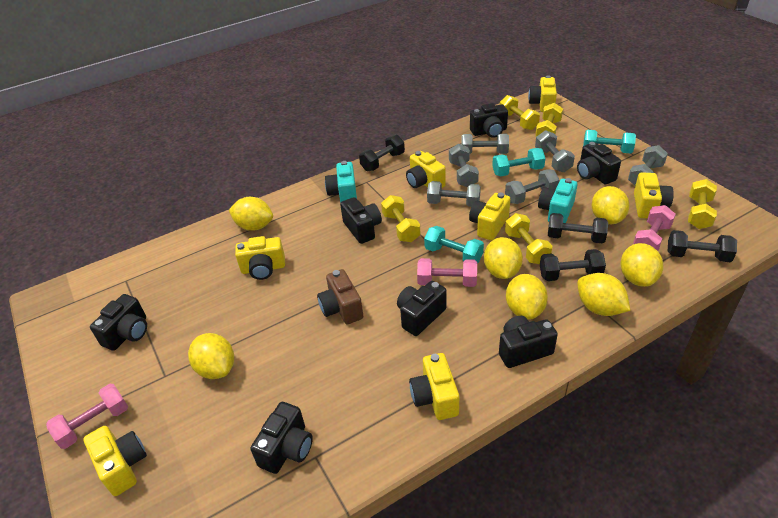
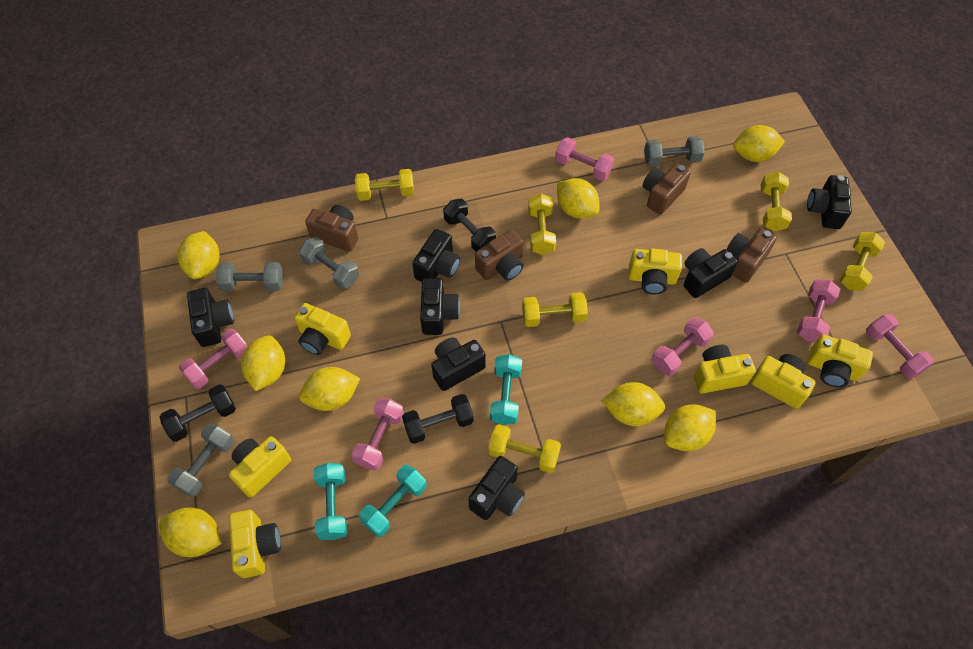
black dumbbell: 4 -> 3
brown camera: 1 -> 4
grey dumbbell: 6 -> 4
pink dumbbell: 3 -> 6
turquoise camera: 2 -> 0
yellow dumbbell: 5 -> 6
yellow lemon: 7 -> 8

